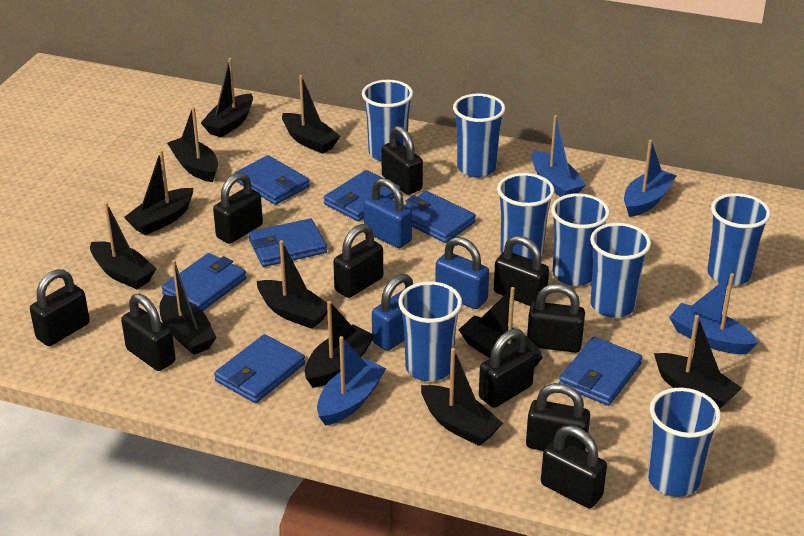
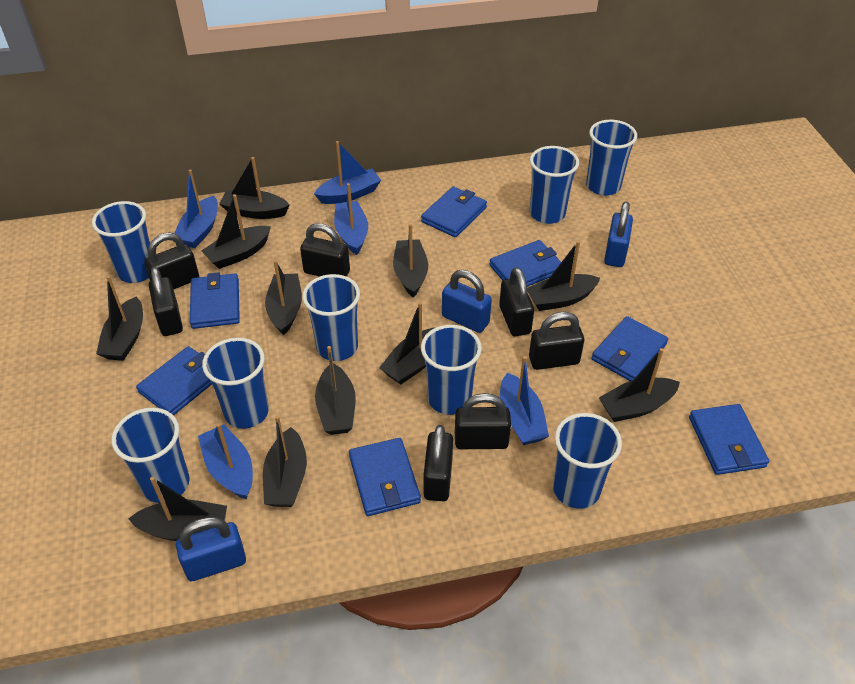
black padlock: 10 -> 7
blue boat: 4 -> 5

